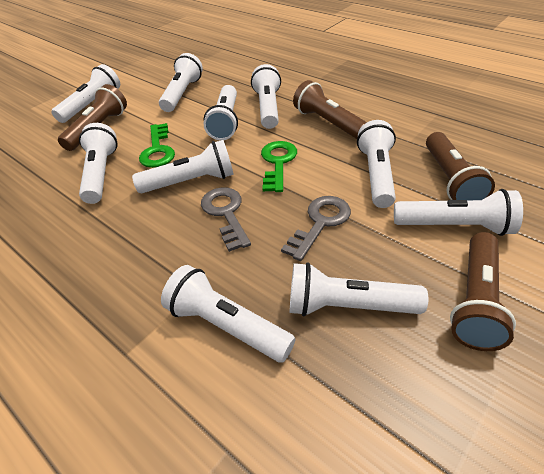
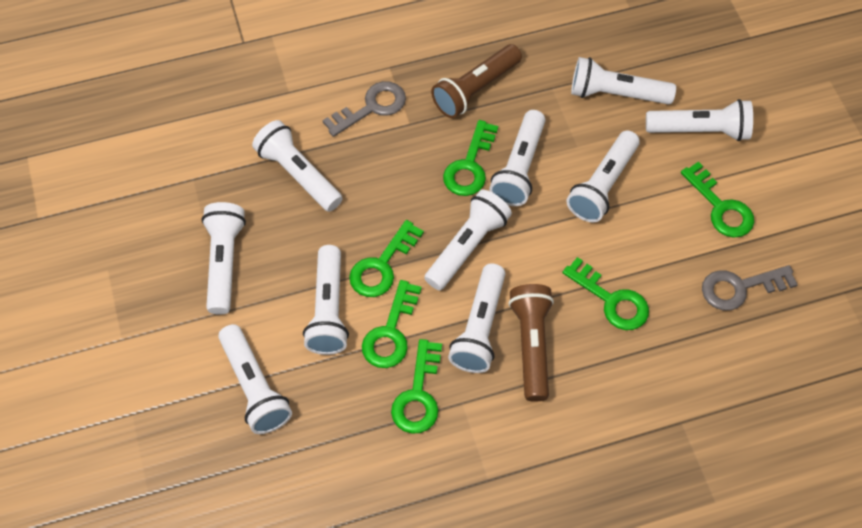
brown flashlight: 4 -> 2
green key: 2 -> 6

